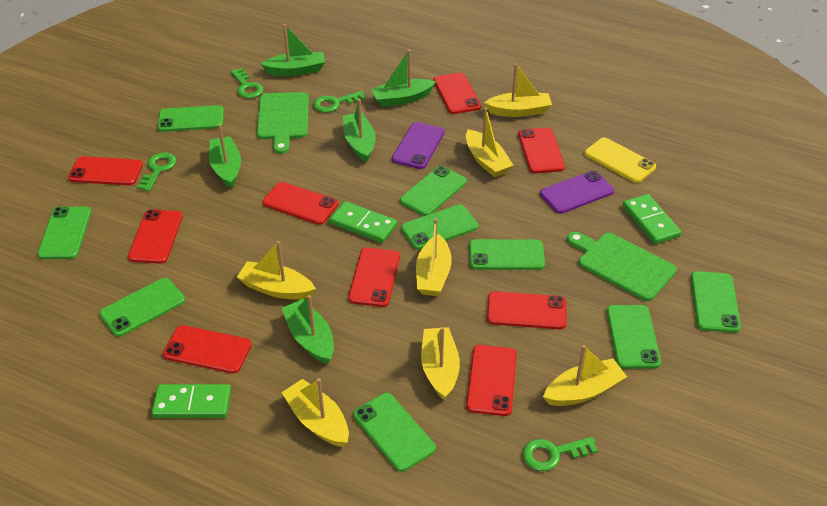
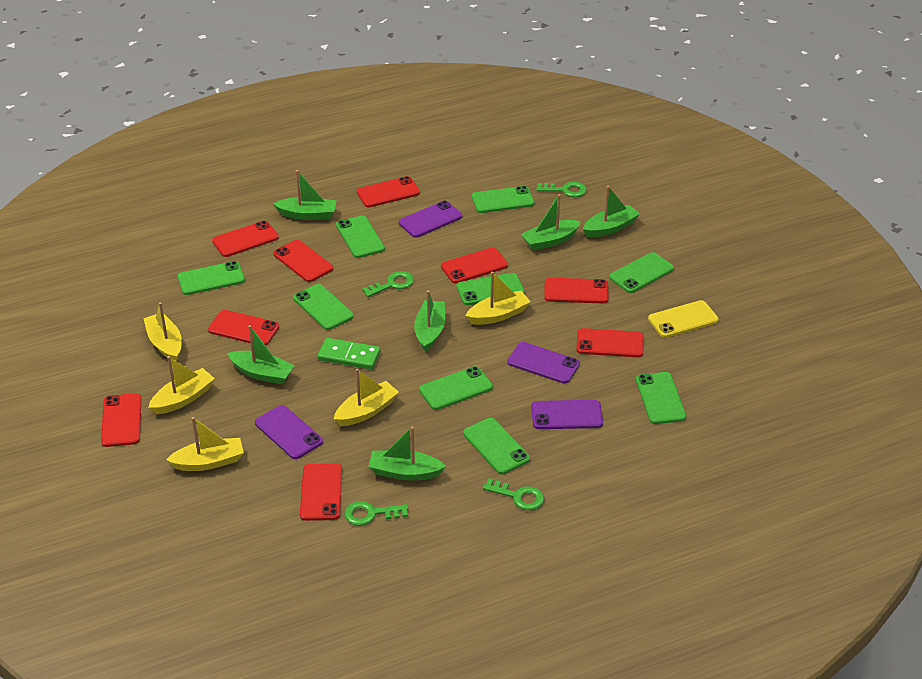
green boat: 5 -> 6
green cutting board: 2 -> 0
green domino: 3 -> 1
purple phone: 2 -> 4
yellow boat: 7 -> 5

